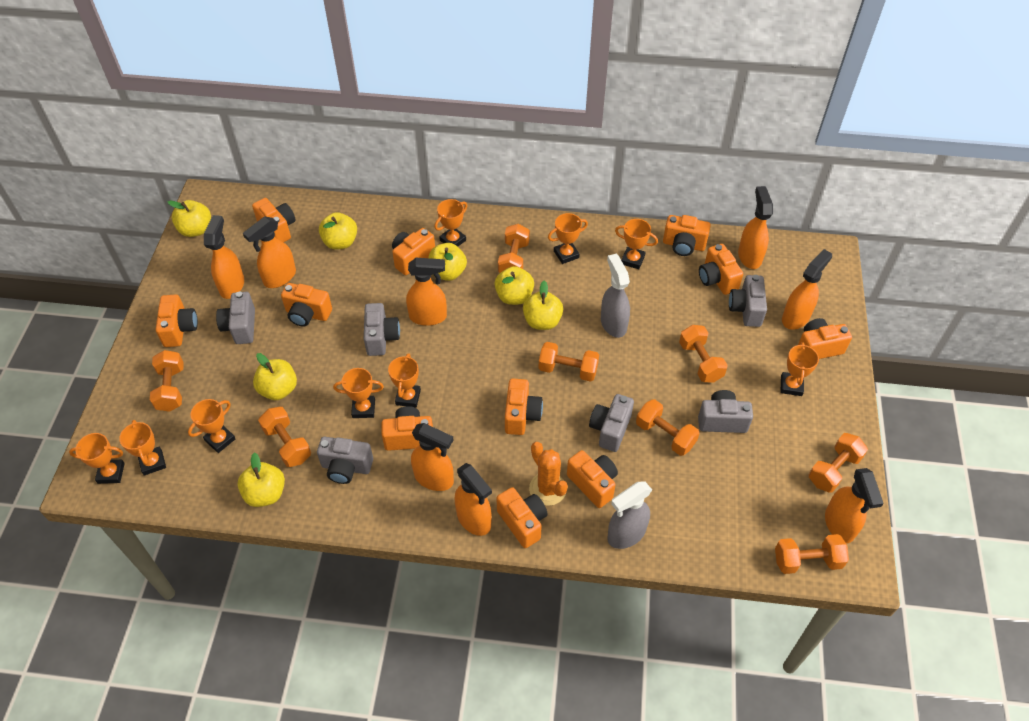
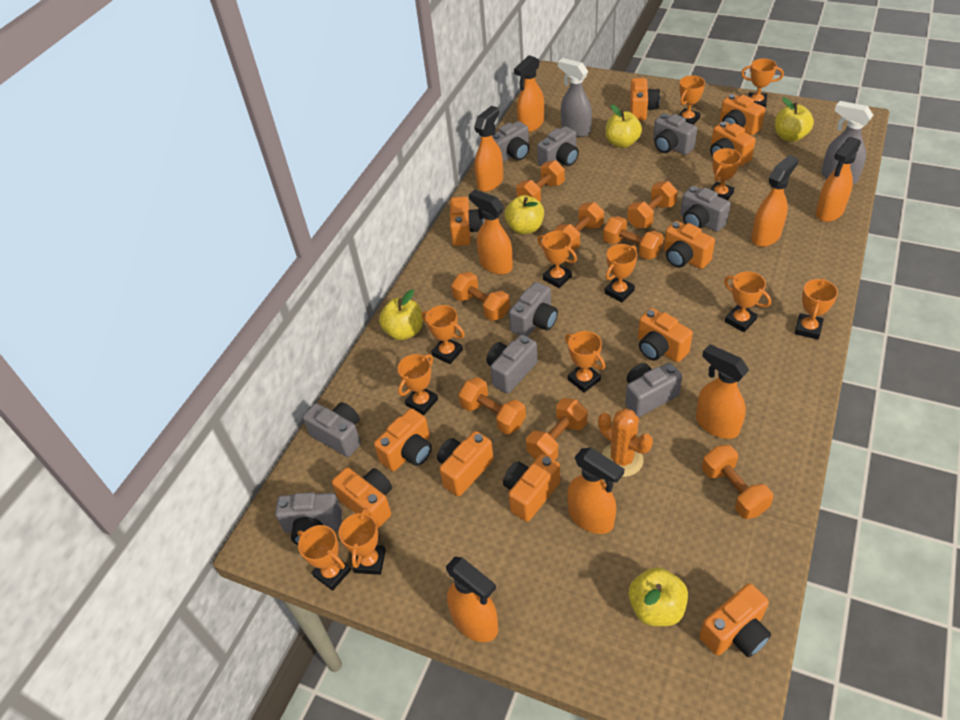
grey camera: 6 -> 9
orange trophy: 9 -> 12
yellow apple: 7 -> 5

